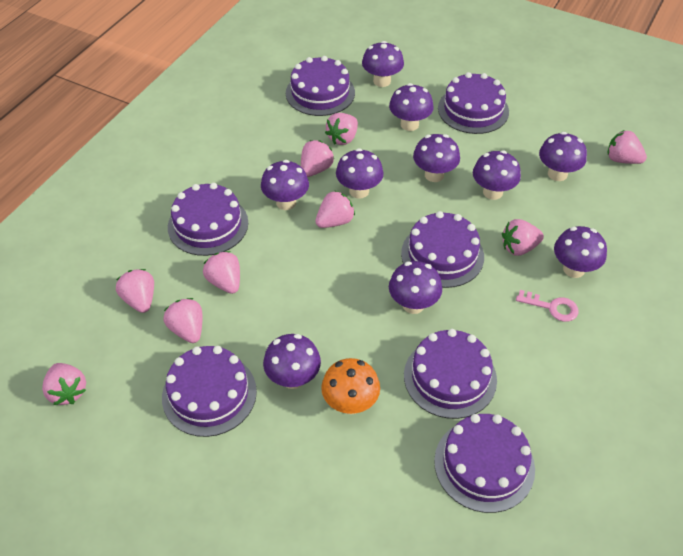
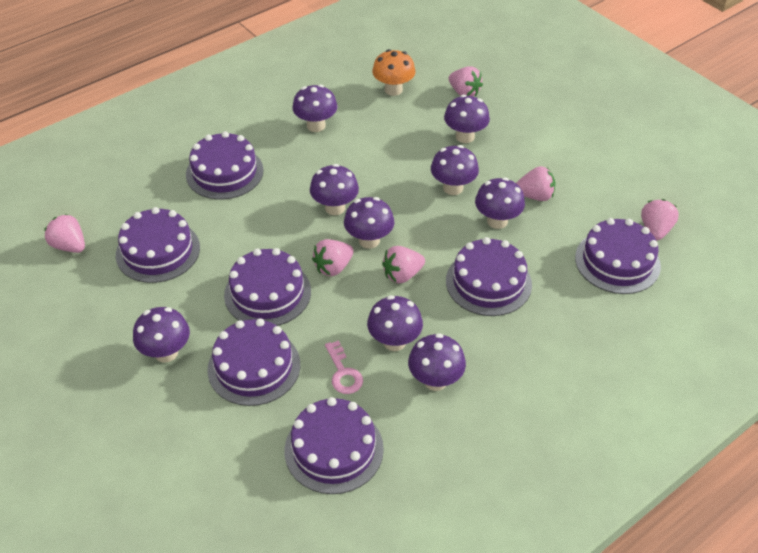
pink strawberry: 9 -> 6
purple mushroom: 10 -> 9

